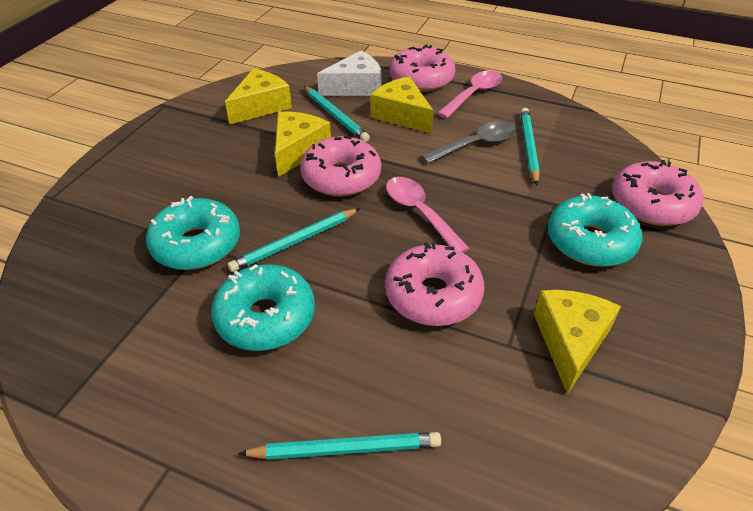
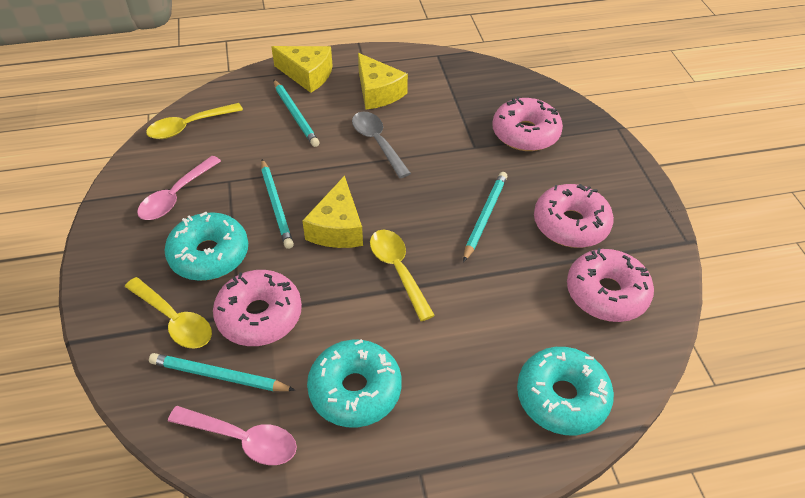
white cheese: 1 -> 0
yellow cheese: 4 -> 3
yellow spoon: 0 -> 3

